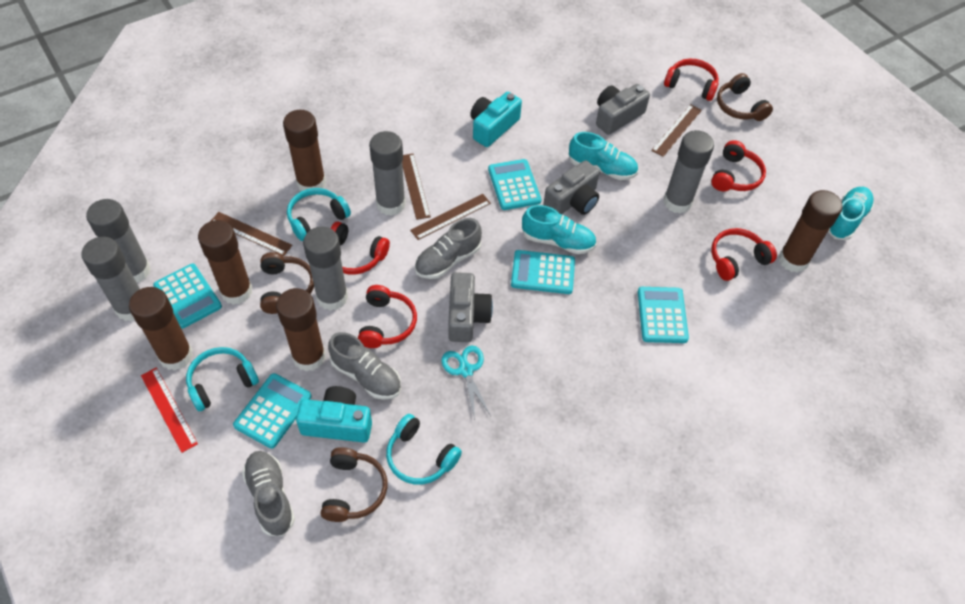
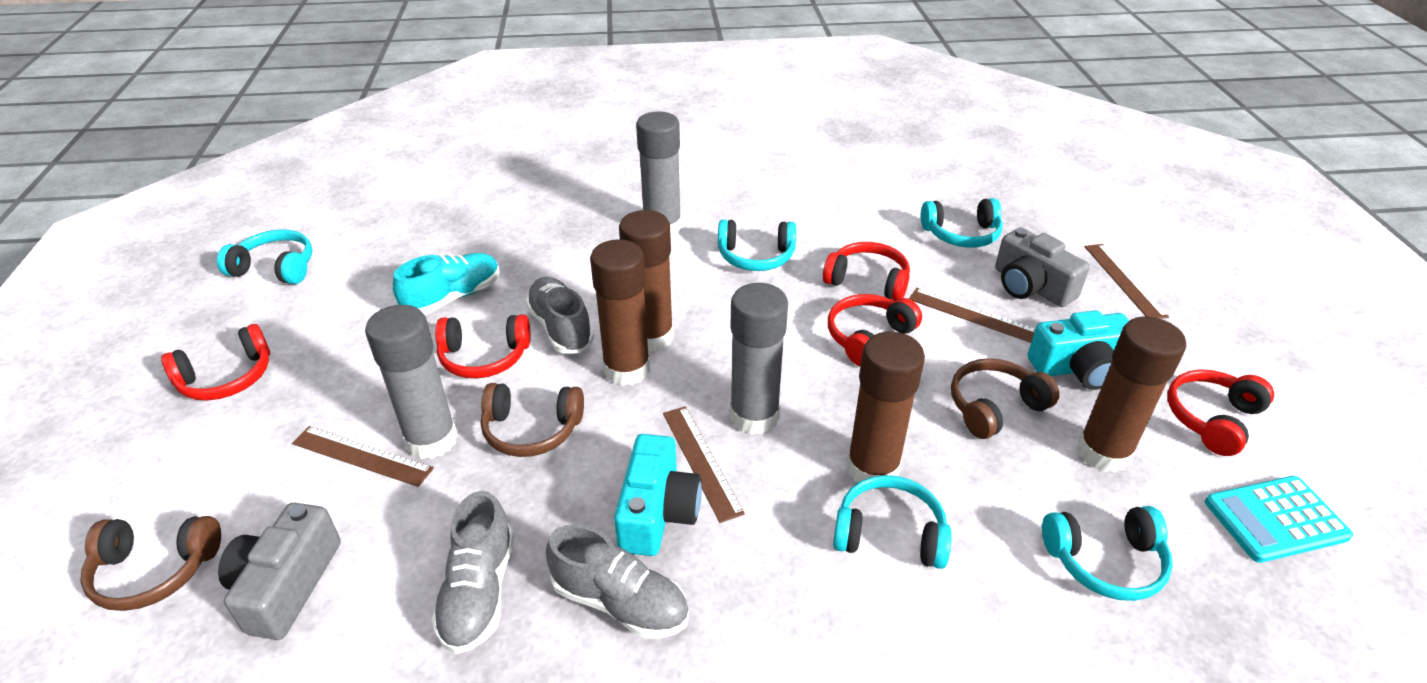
brown glue stick: 5 -> 4
grey camera: 3 -> 2
grey glue stick: 5 -> 3
red ruler: 1 -> 0
turquoise calculator: 5 -> 1
turquoise headphones: 3 -> 5
turquoise scissors: 1 -> 0
turquoise shoe: 3 -> 1

